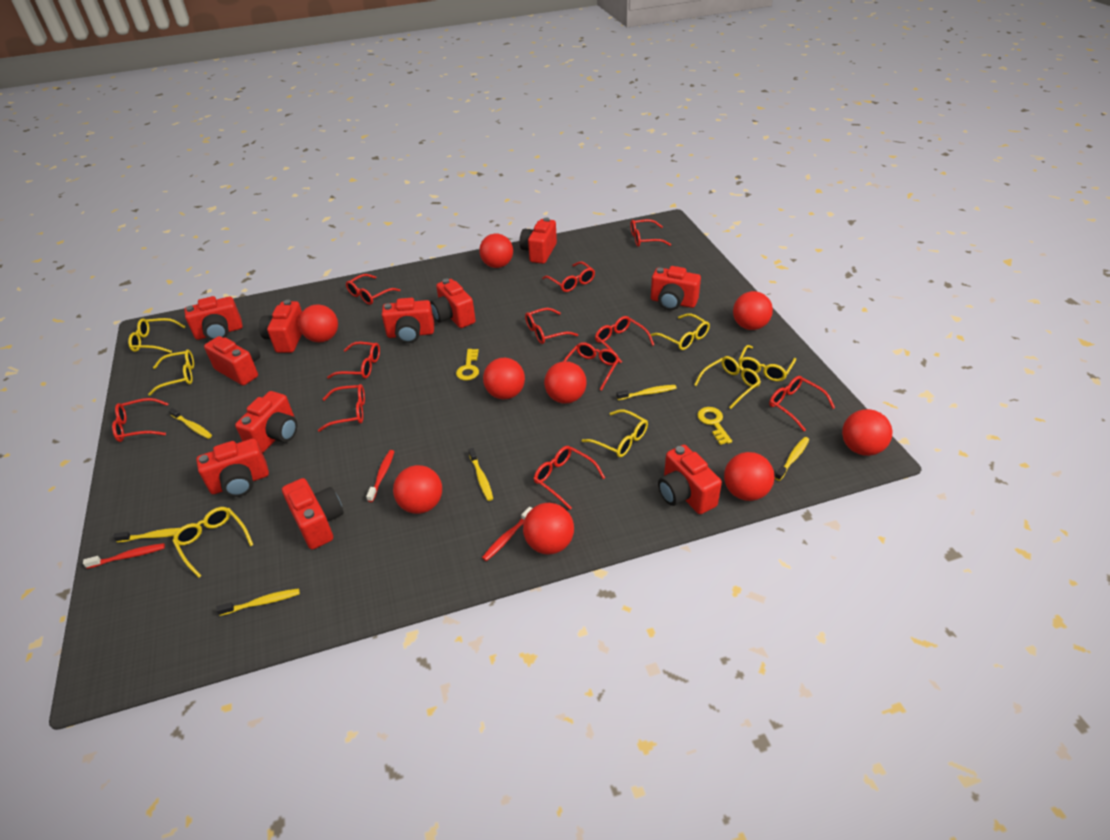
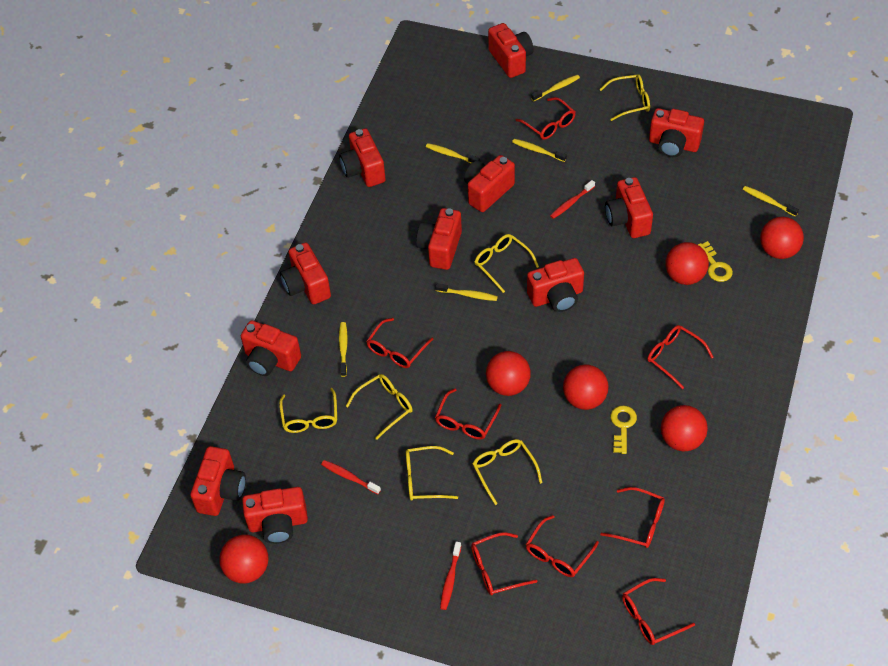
red ball: 9 -> 6
red glasses: 11 -> 8
yellow glasses: 7 -> 6

